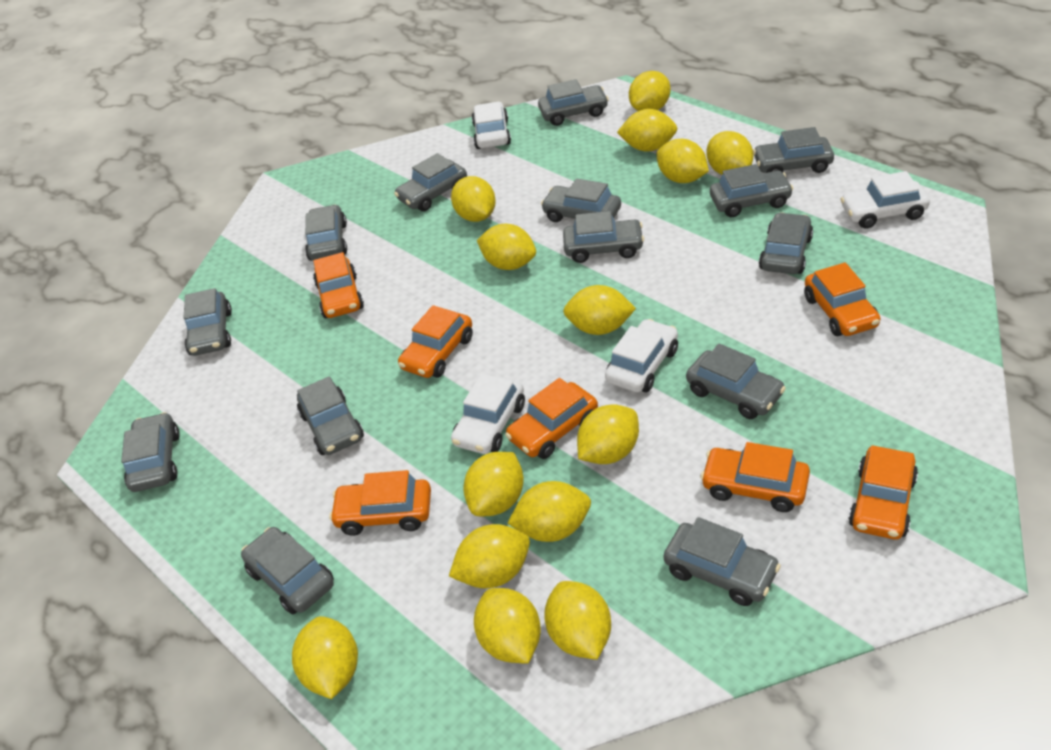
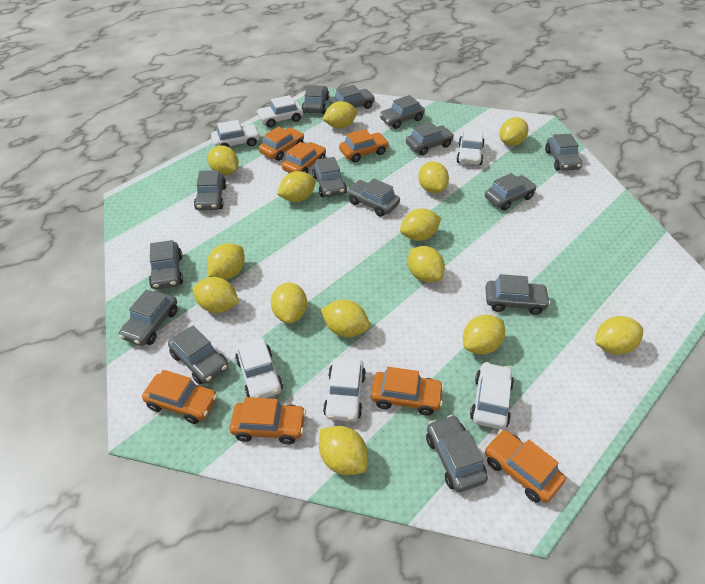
white car: 4 -> 6

